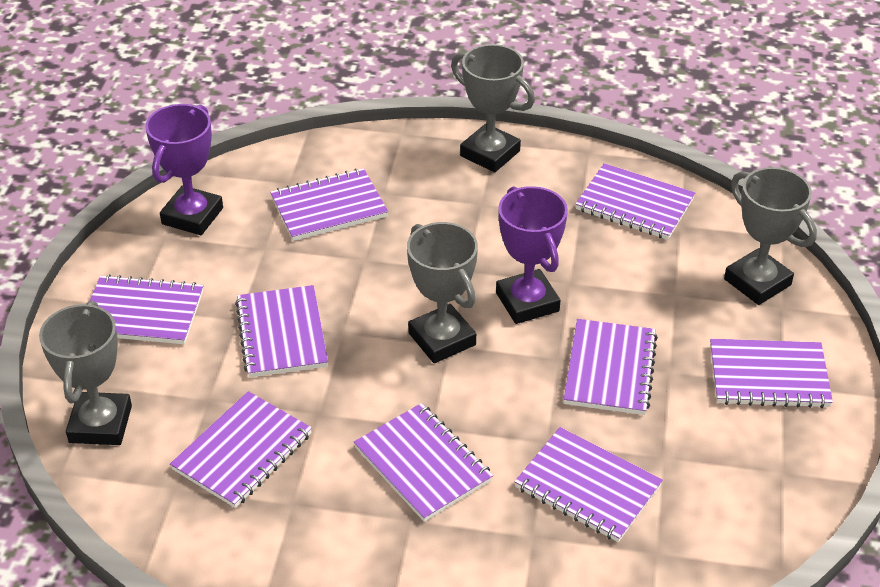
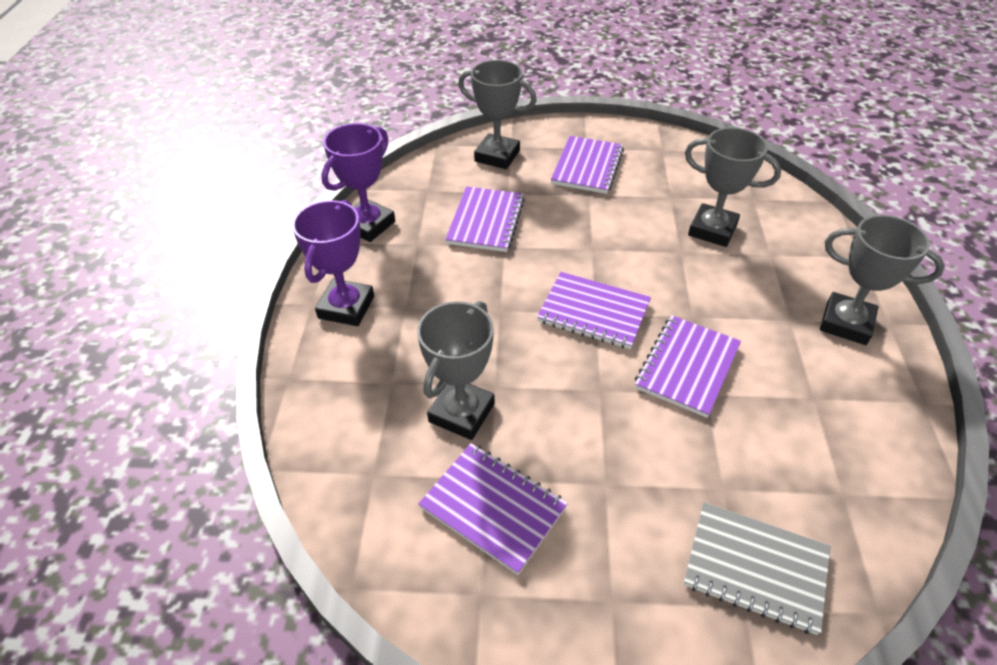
grey notebook: 0 -> 1
purple notebook: 9 -> 5

